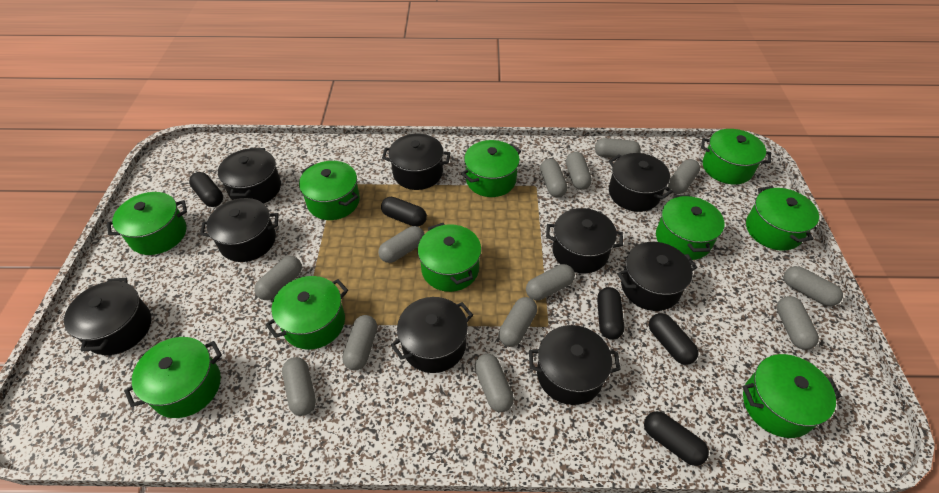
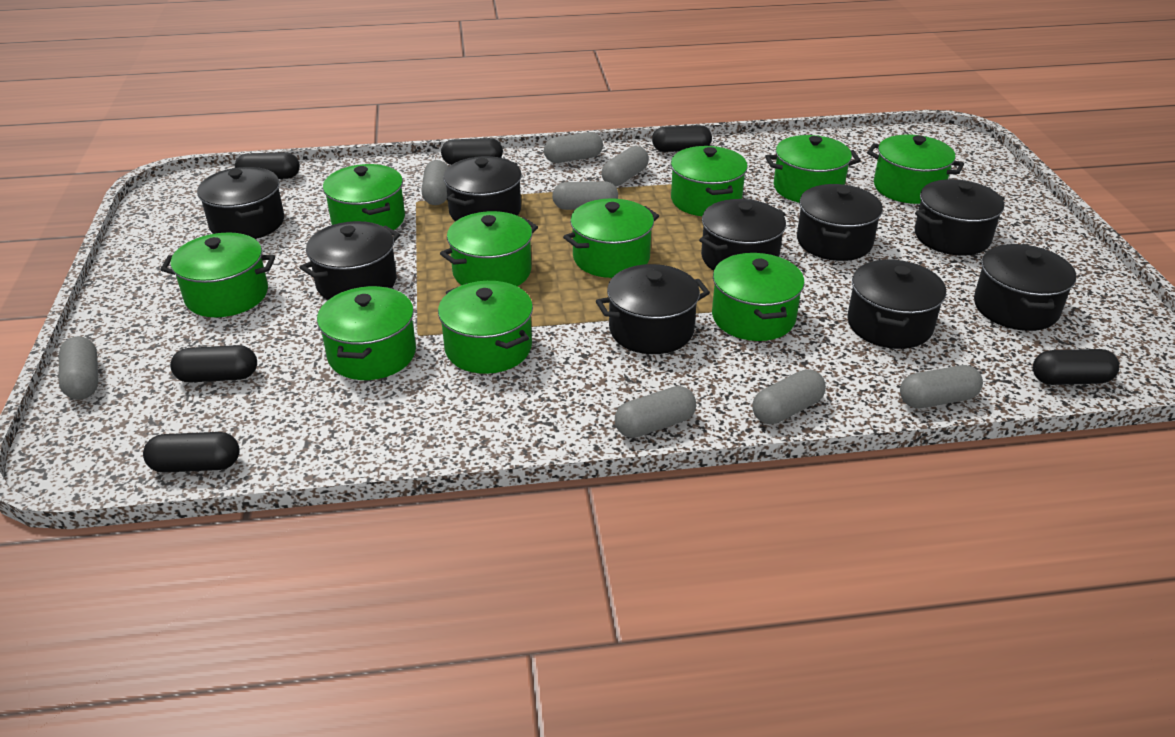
black capsule: 5 -> 6
grey capsule: 13 -> 8

